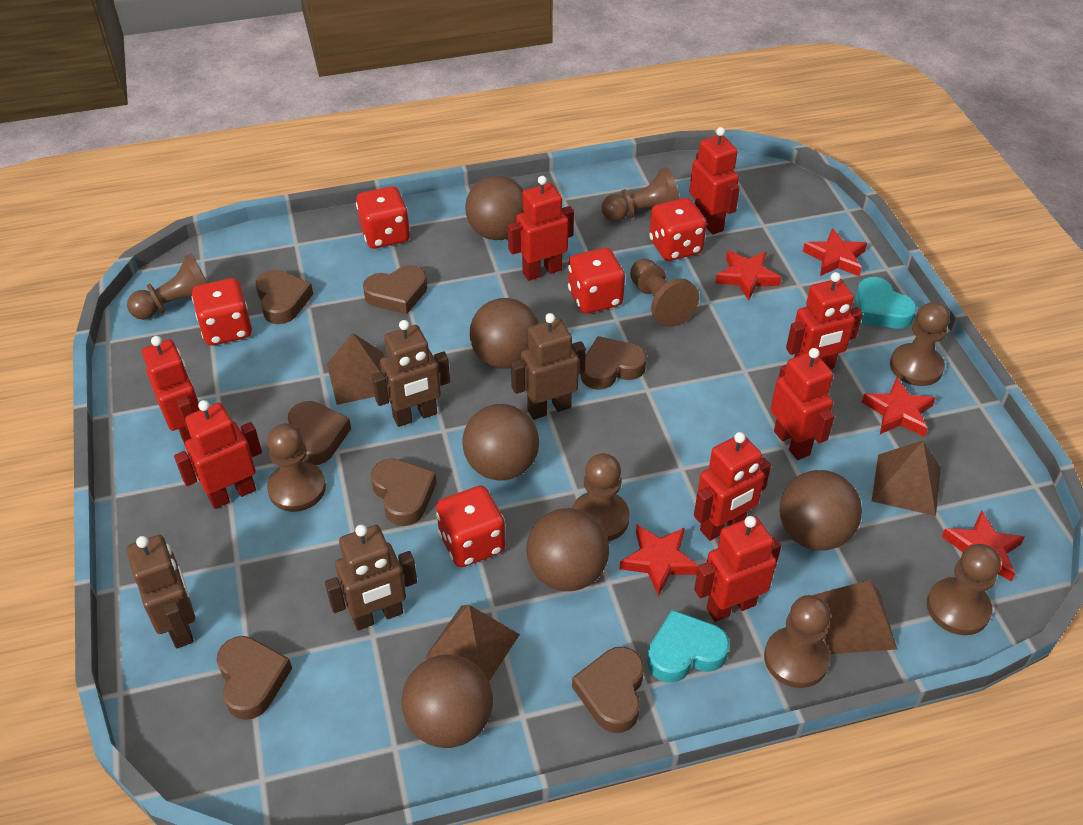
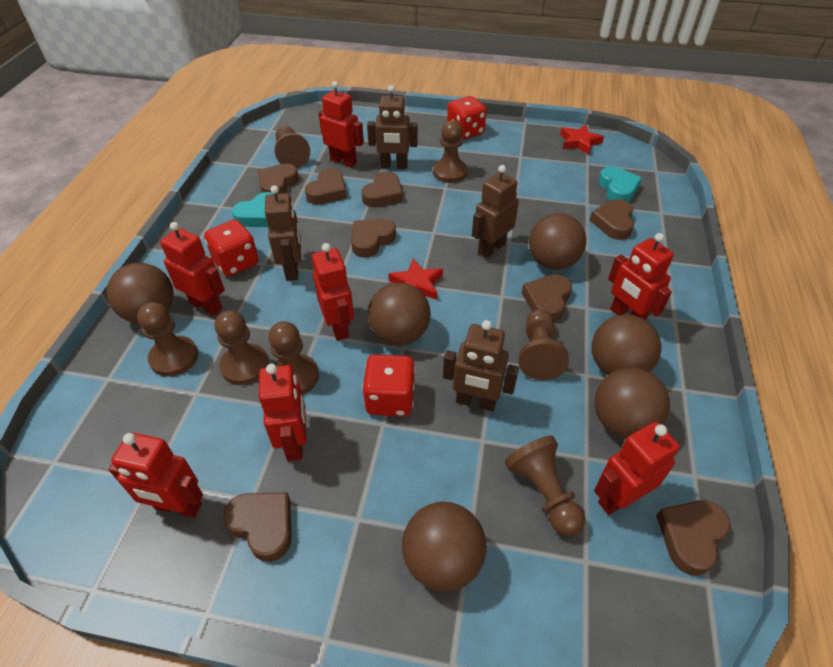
brown heart: 7 -> 8
brown pawn: 8 -> 7
brown pyramid: 4 -> 0
red dice: 5 -> 3
red robot: 8 -> 7
red star: 5 -> 2

